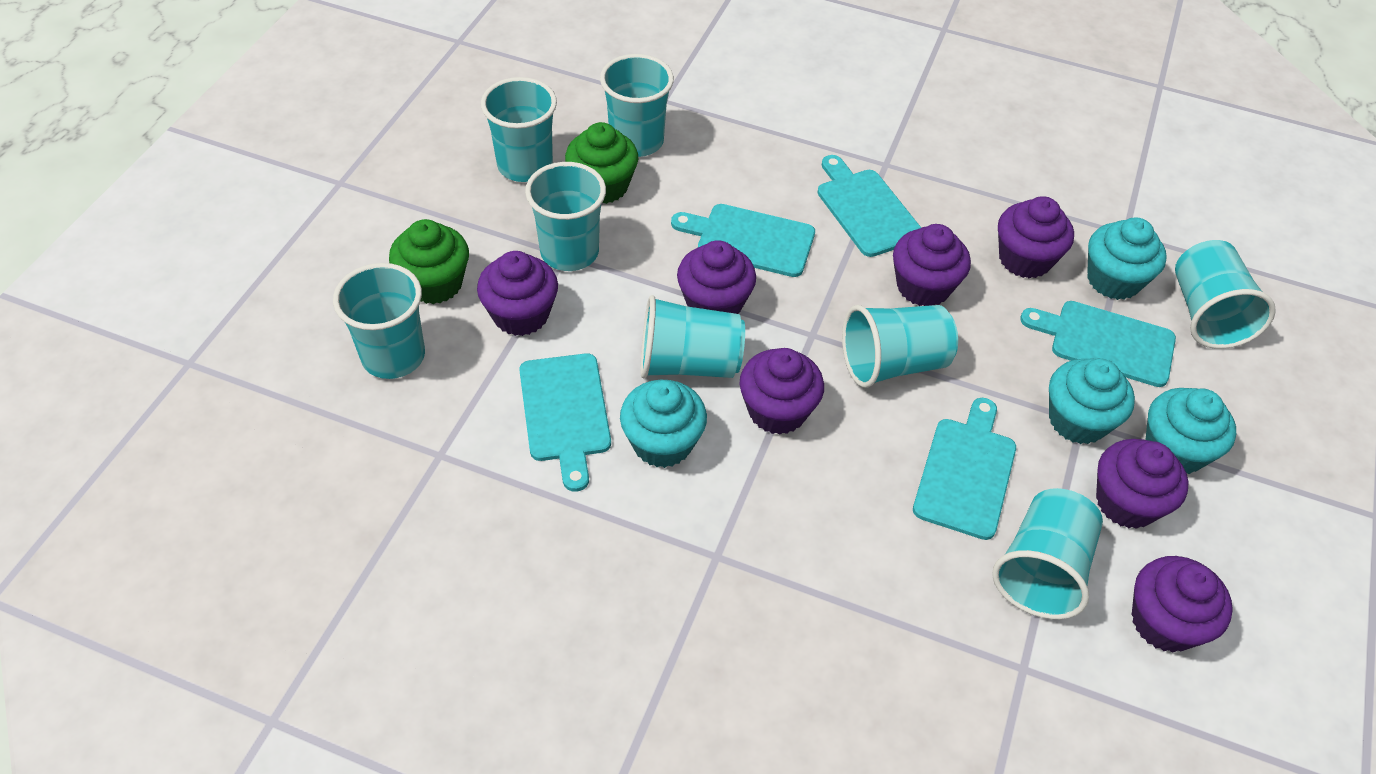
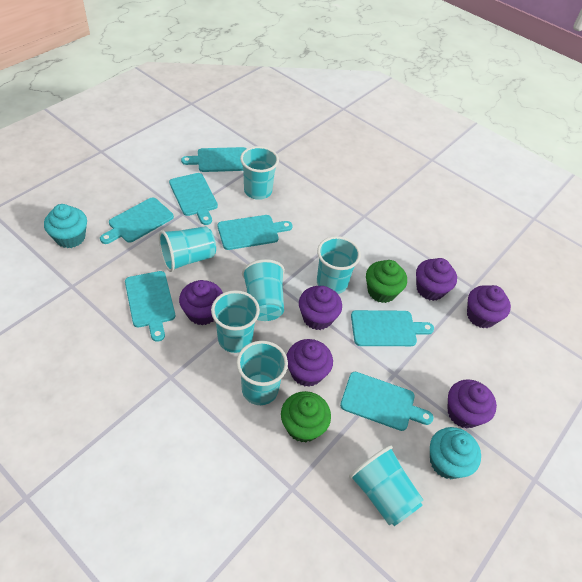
purple cupcake: 7 -> 6
turquoise cup: 8 -> 7
turquoise cupcake: 4 -> 2
turquoise cutting board: 5 -> 7

